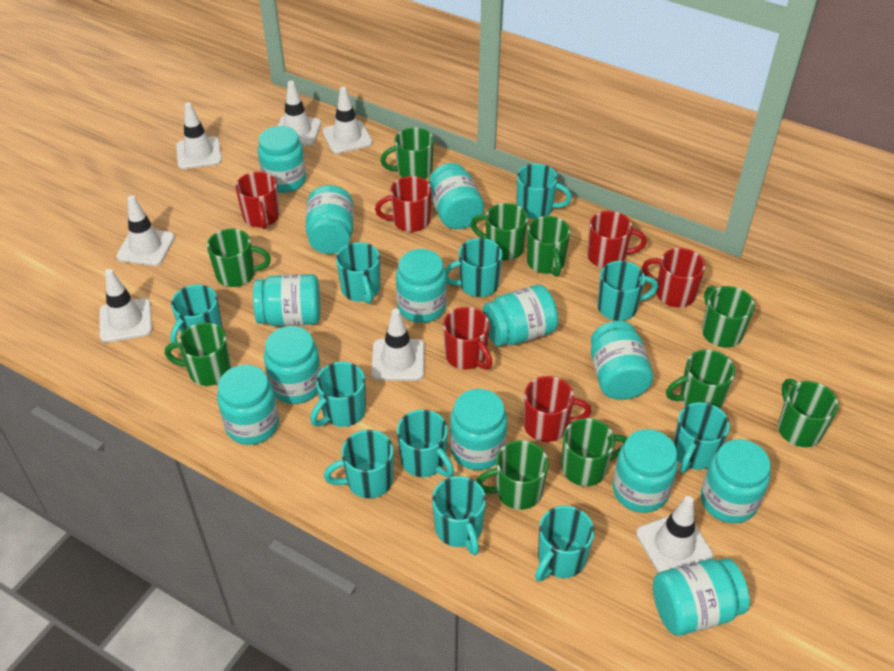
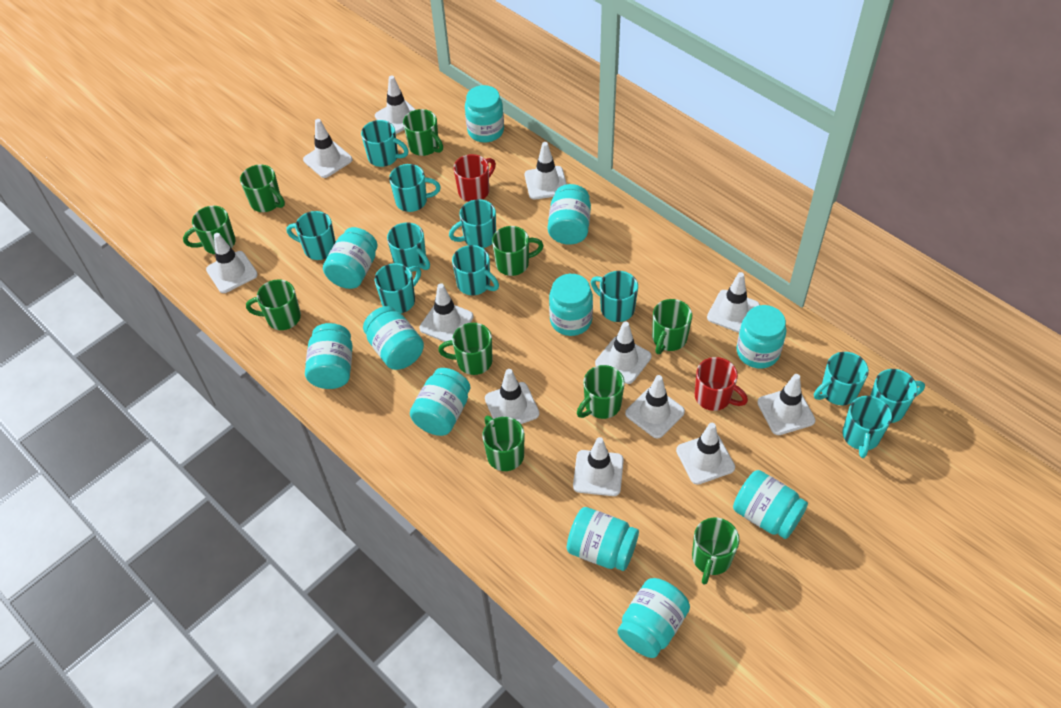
red mug: 6 -> 2
turquoise jar: 13 -> 11
white traffic cone: 7 -> 12

